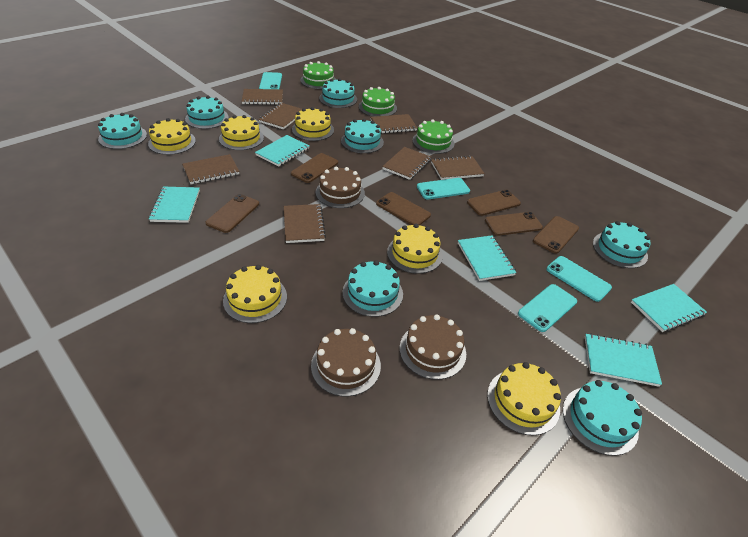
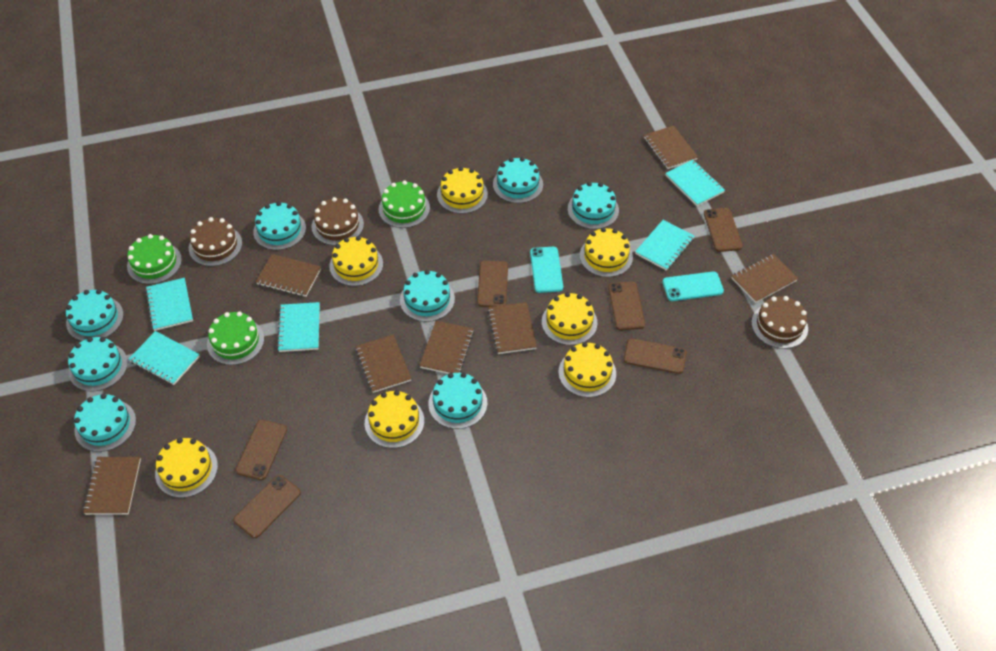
turquoise cake: 7 -> 8
turquoise phone: 4 -> 2
yellow cake: 6 -> 7

